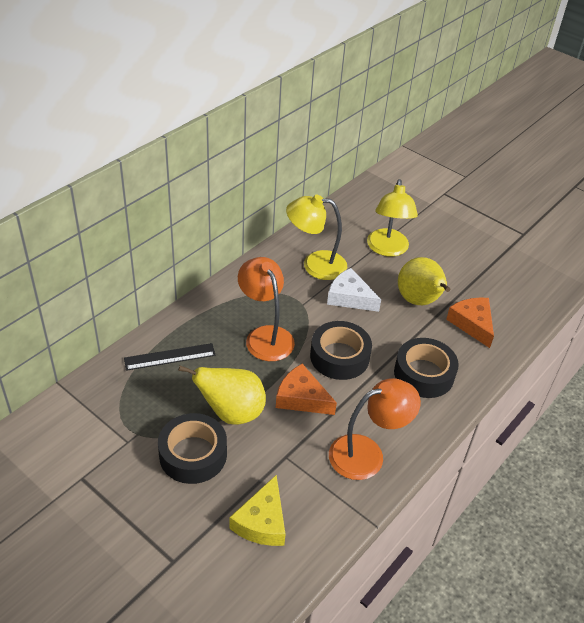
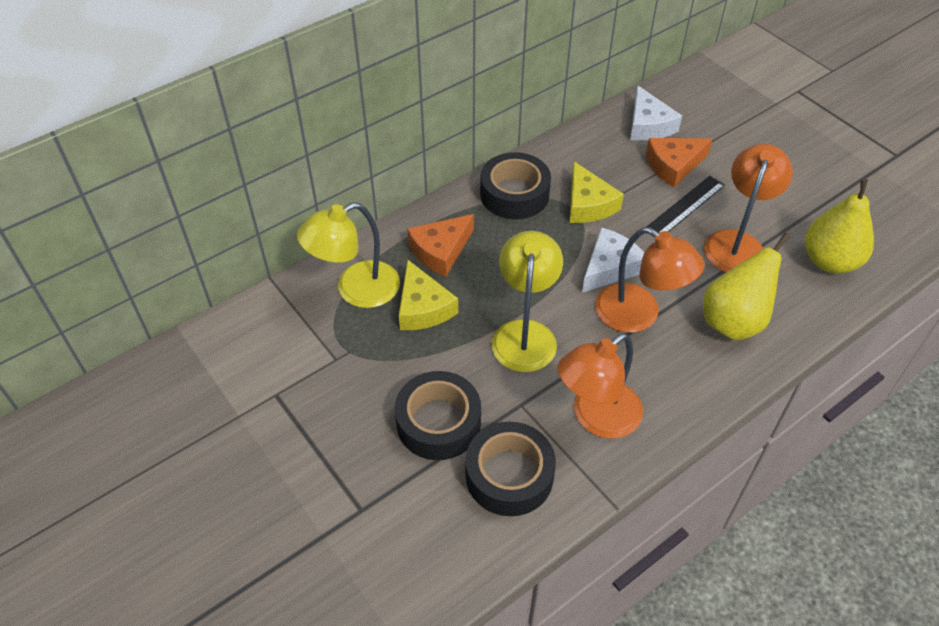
orange lamp: 2 -> 3
white cheese: 1 -> 2
yellow cheese: 1 -> 2

